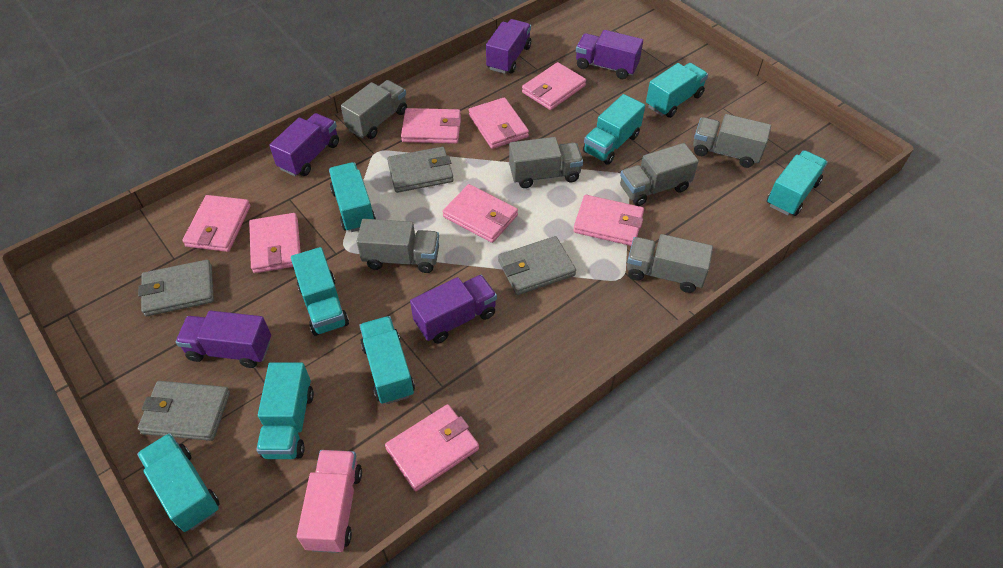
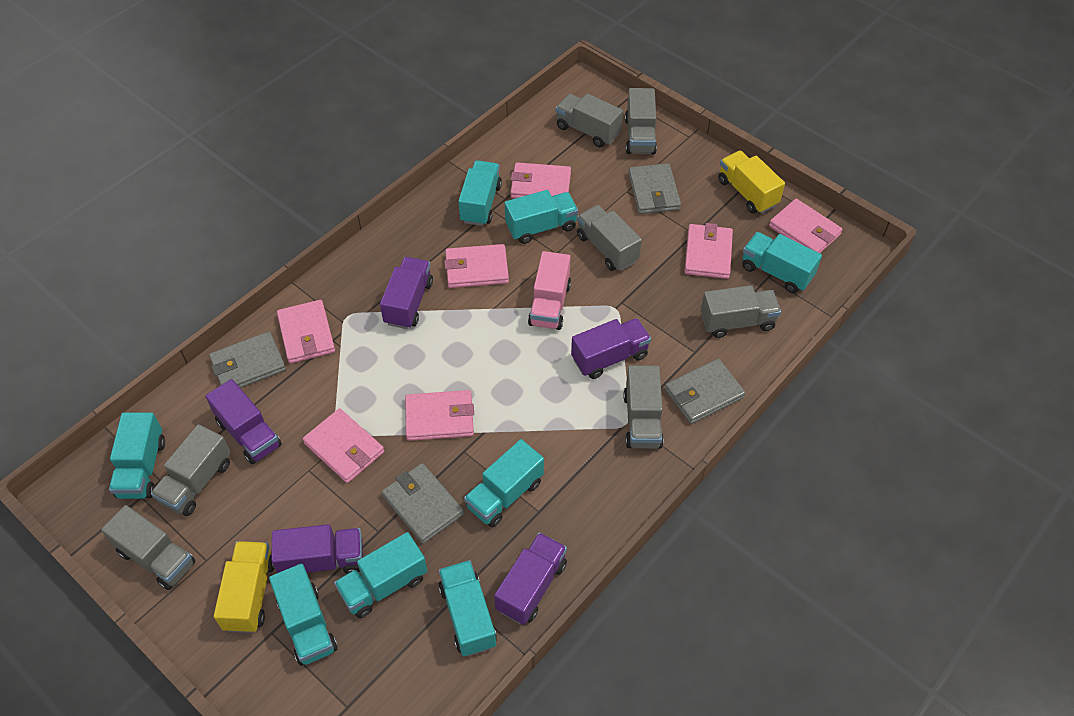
grey truck: 6 -> 7
pink wallet: 8 -> 7
yellow truck: 0 -> 2

